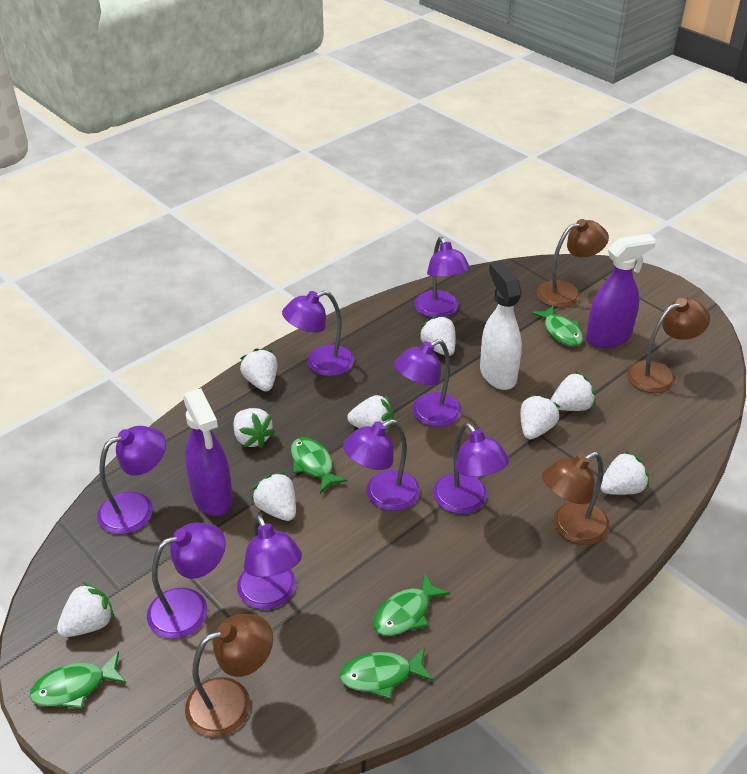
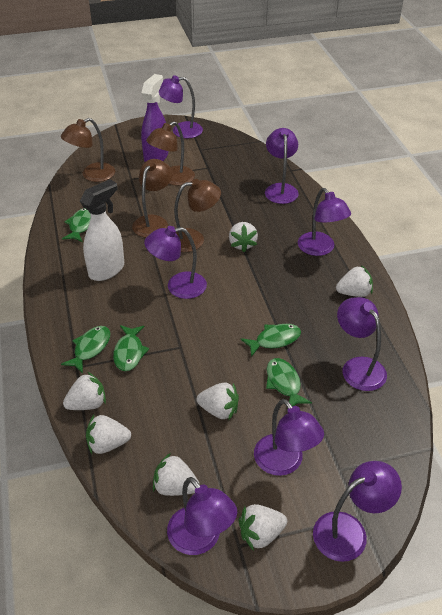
purple spray bottle: 2 -> 1
white strawberry: 9 -> 7

